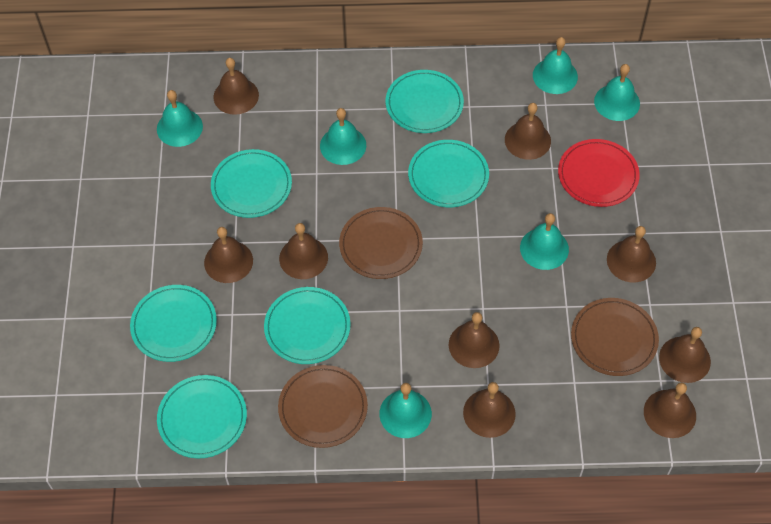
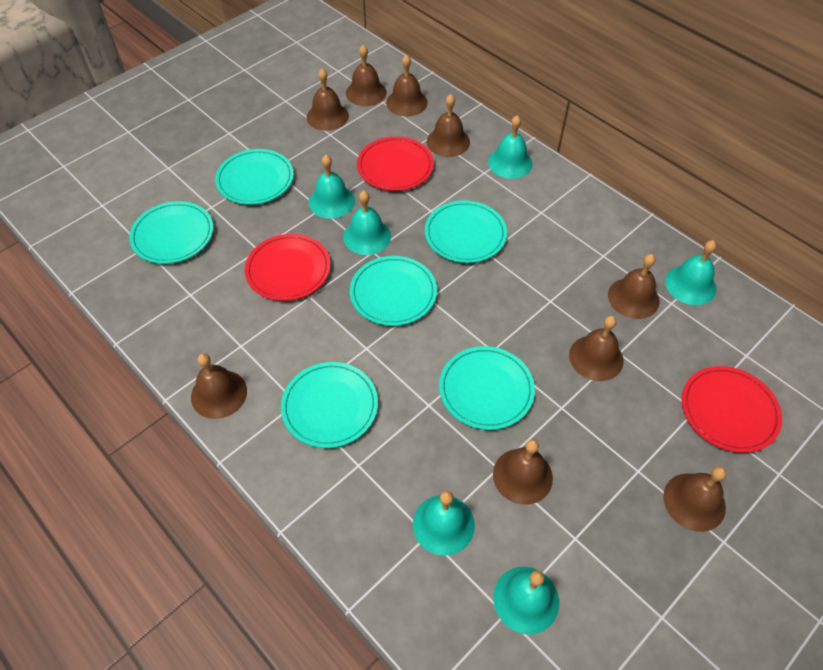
brown plate: 3 -> 0
red plate: 1 -> 3

